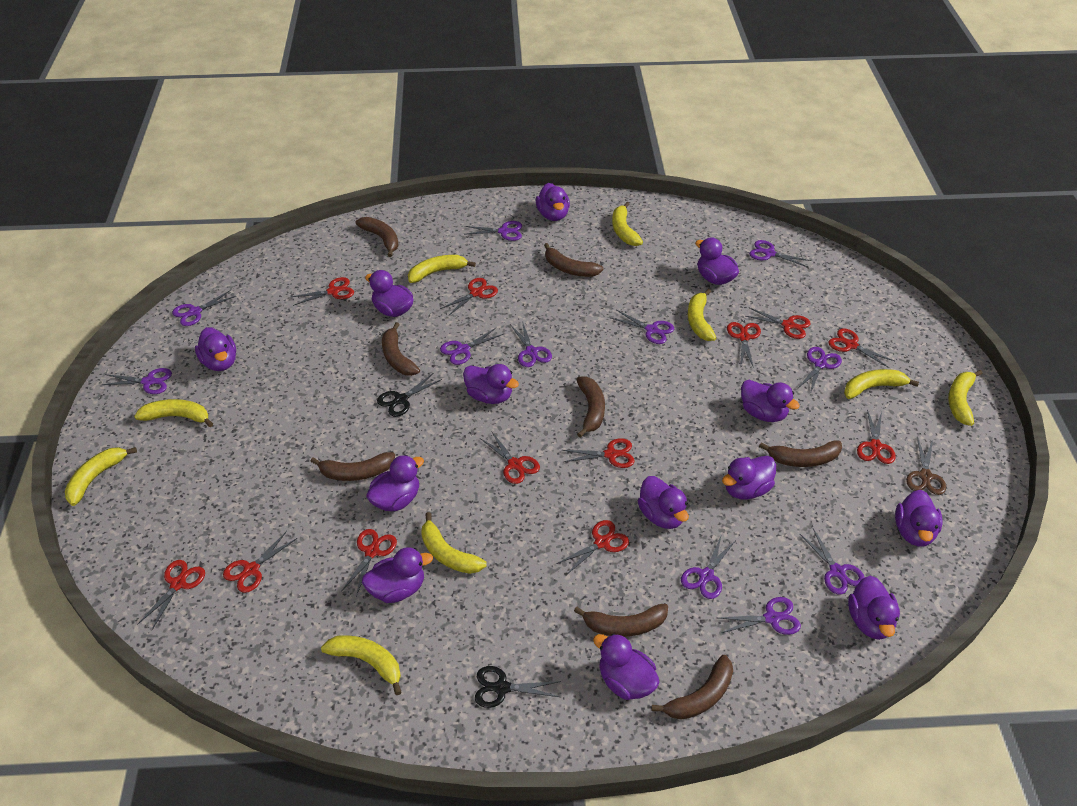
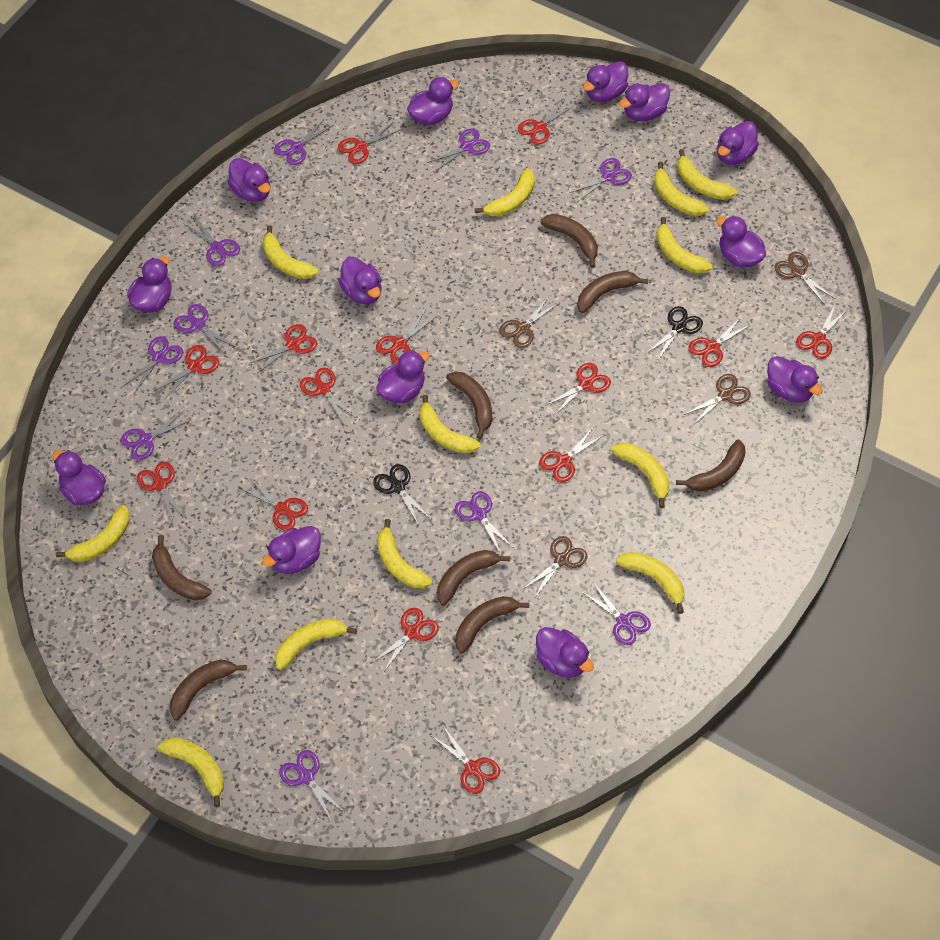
brown scissors: 1 -> 4
purple scissors: 11 -> 10
red scissors: 12 -> 14
yellow banana: 9 -> 12

